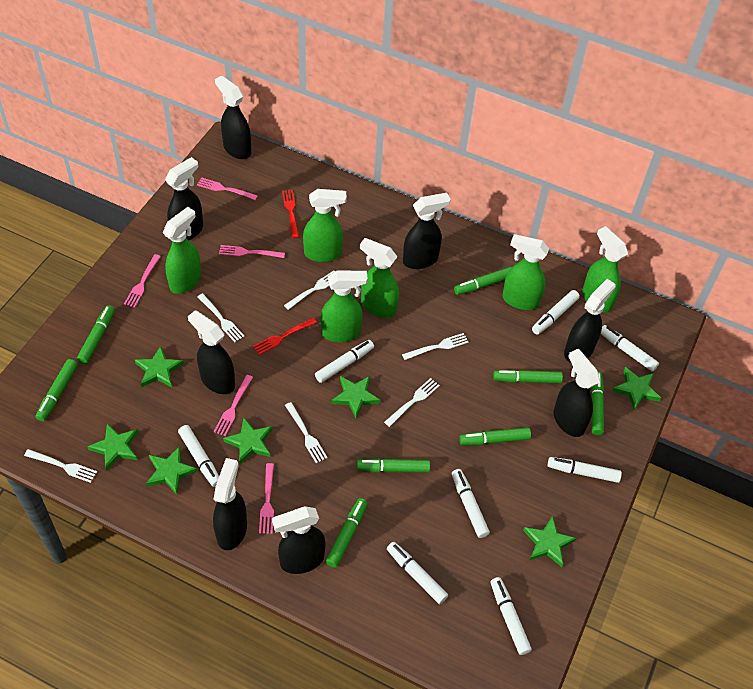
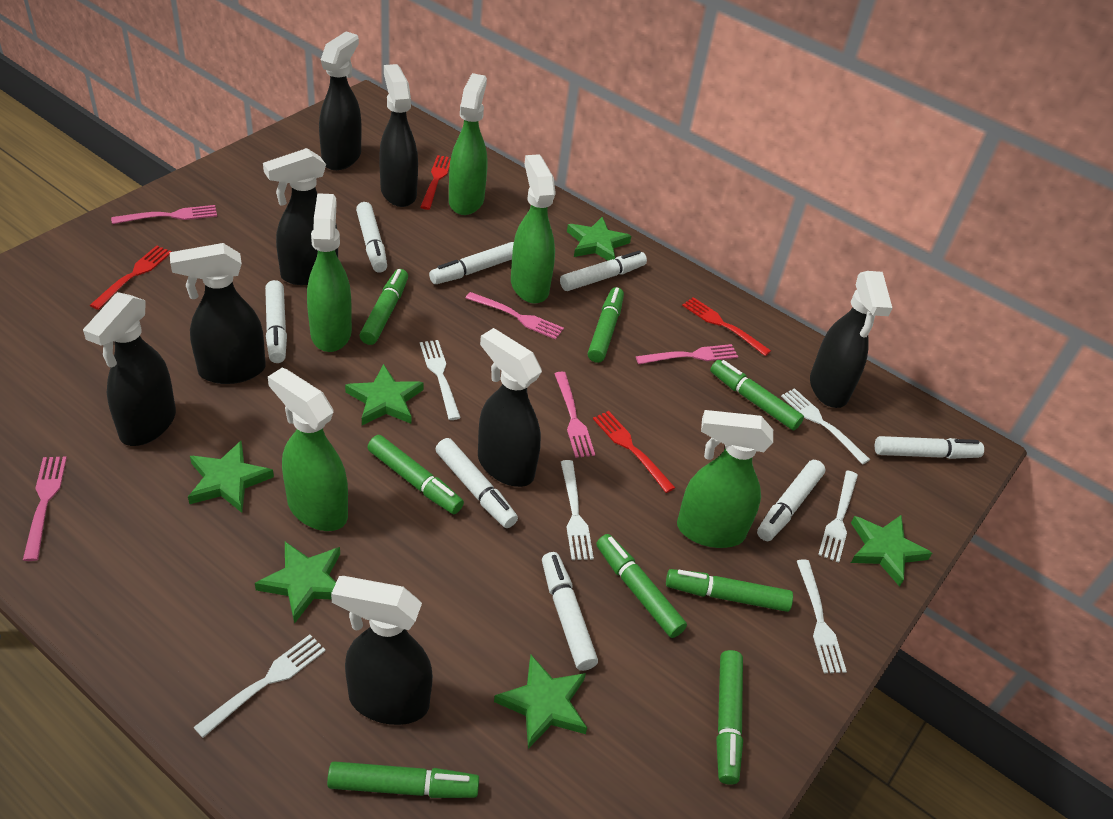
green spray bottle: 6 -> 5
green star: 7 -> 6
red fork: 2 -> 4

